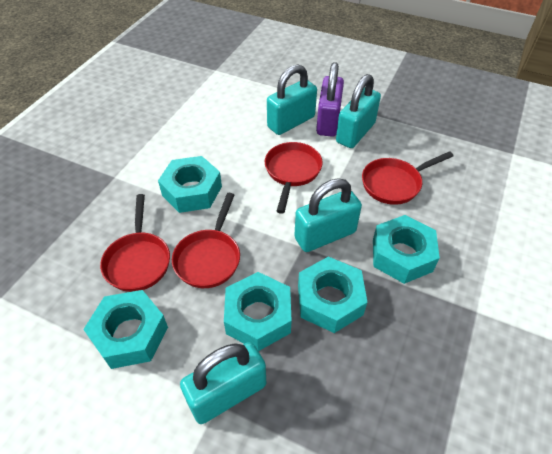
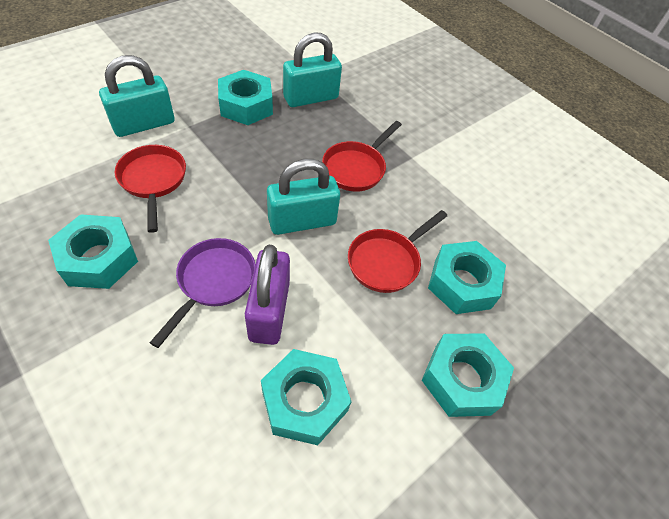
purple pan: 0 -> 1
red pan: 4 -> 3
turquoise padlock: 4 -> 3

